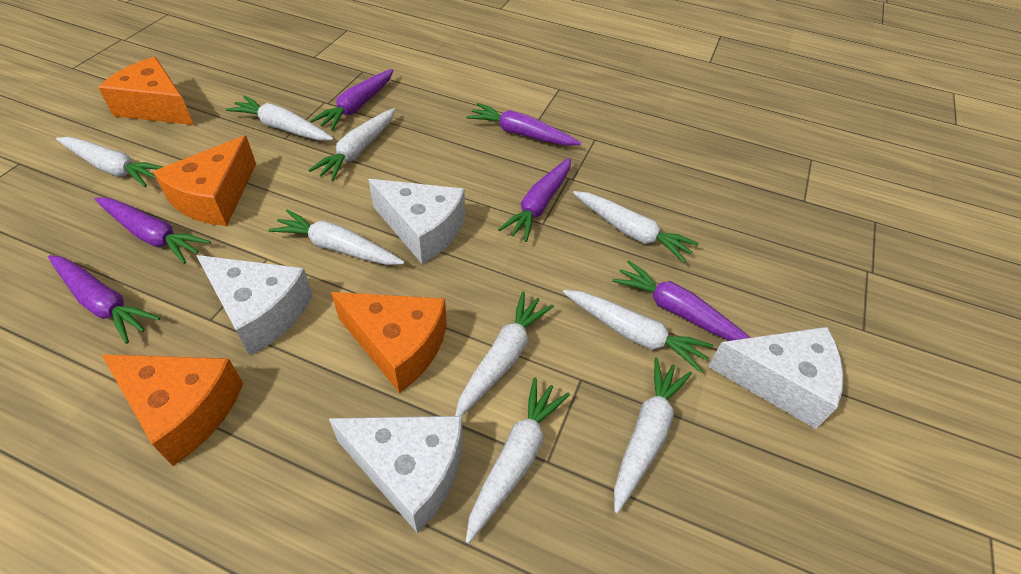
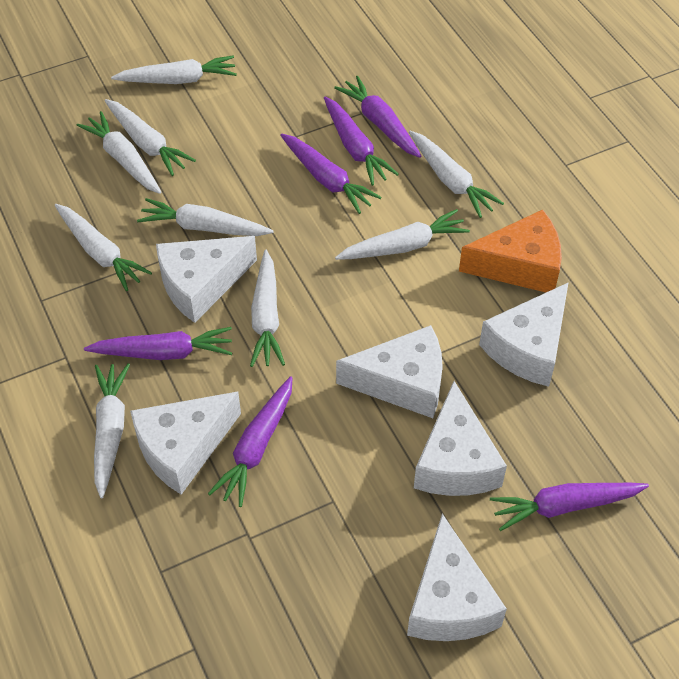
orange cheese: 4 -> 1
white cheese: 4 -> 6

